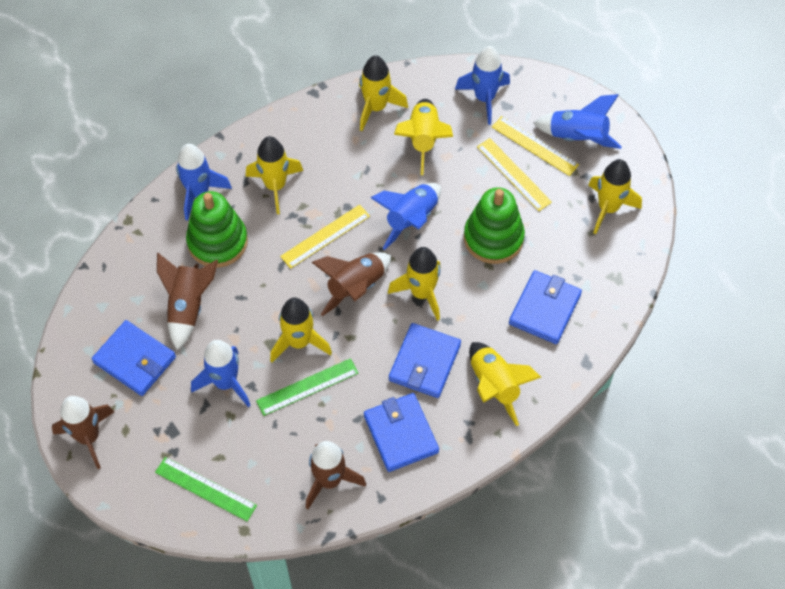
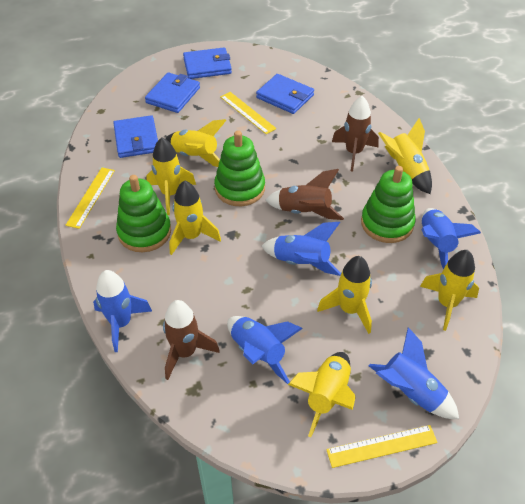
brown rocket: 4 -> 3
green ruler: 2 -> 0
green stacking toy: 2 -> 3

